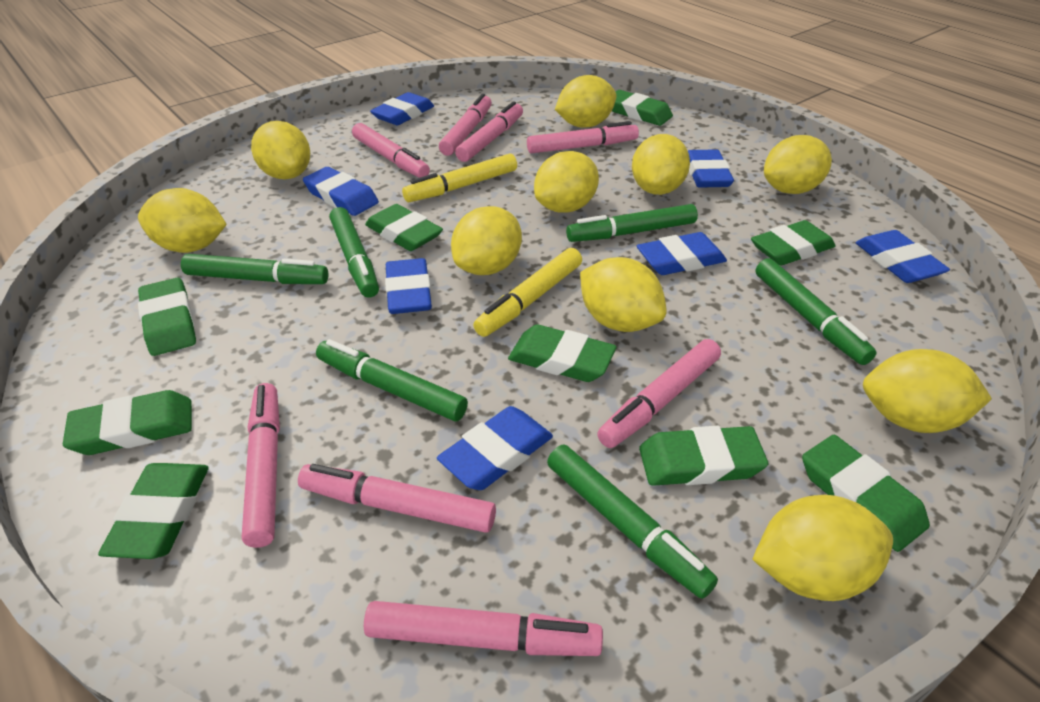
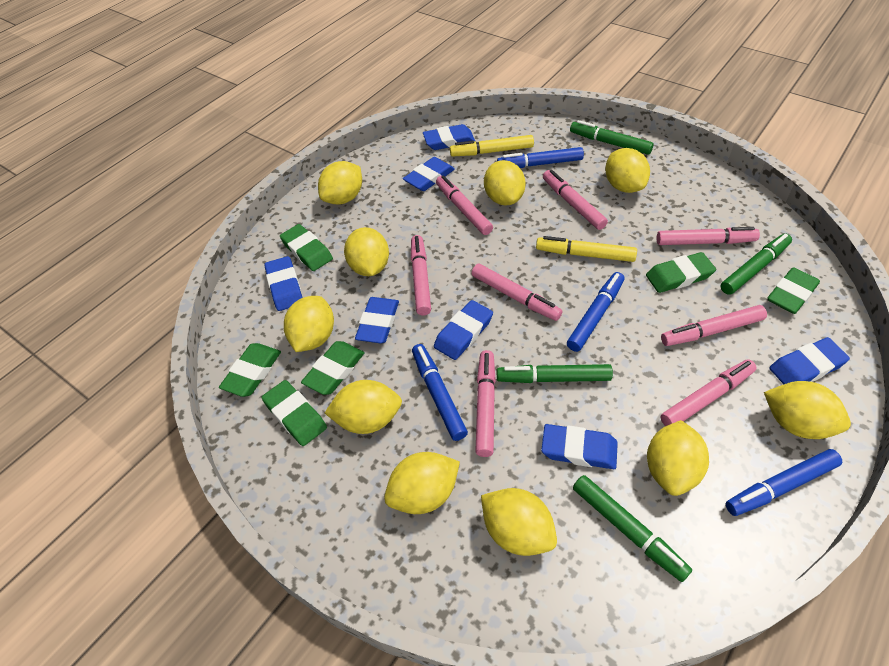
blue marker: 0 -> 4
green eraser: 9 -> 6
green marker: 6 -> 4

